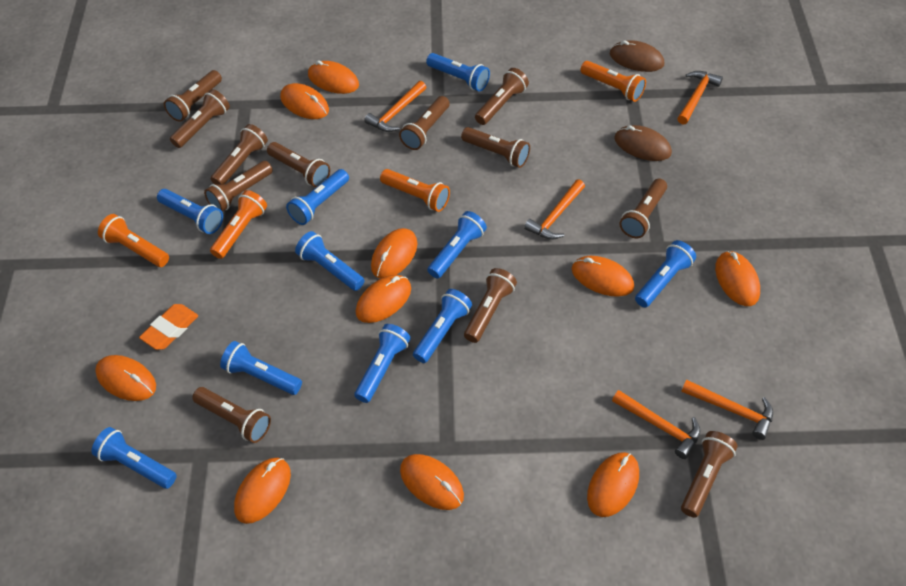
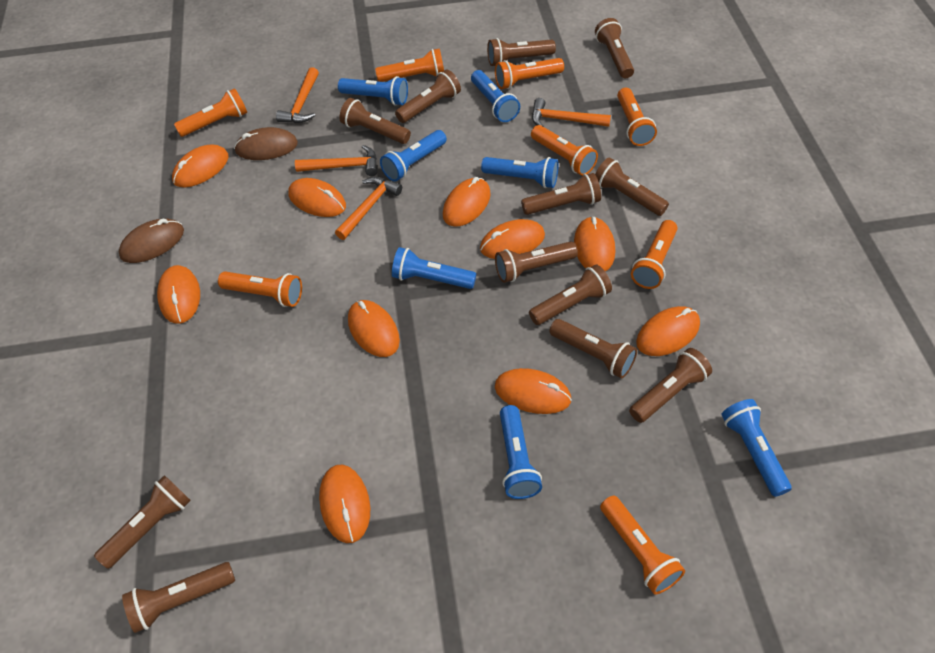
blue flashlight: 10 -> 7
orange eraser: 1 -> 0
orange flashlight: 4 -> 8
orange hammer: 5 -> 4

